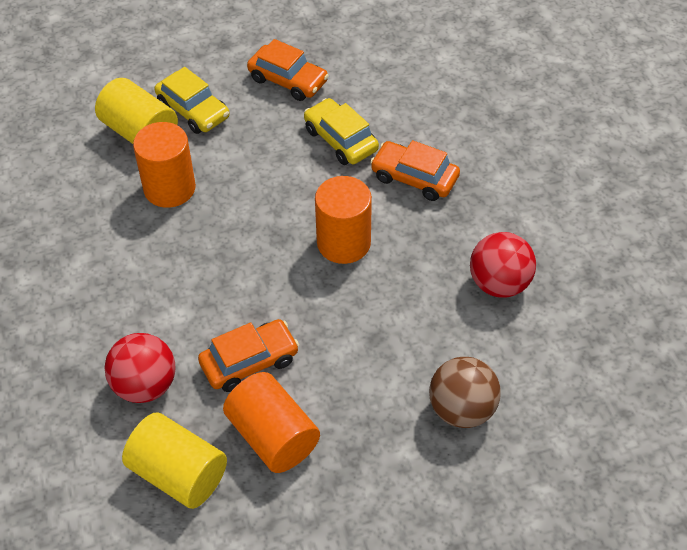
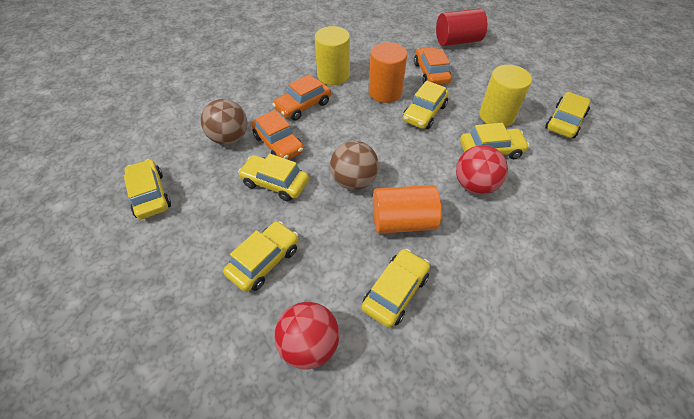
brown ball: 1 -> 2
orange cylinder: 3 -> 2
red cylinder: 0 -> 1
yellow car: 2 -> 7

